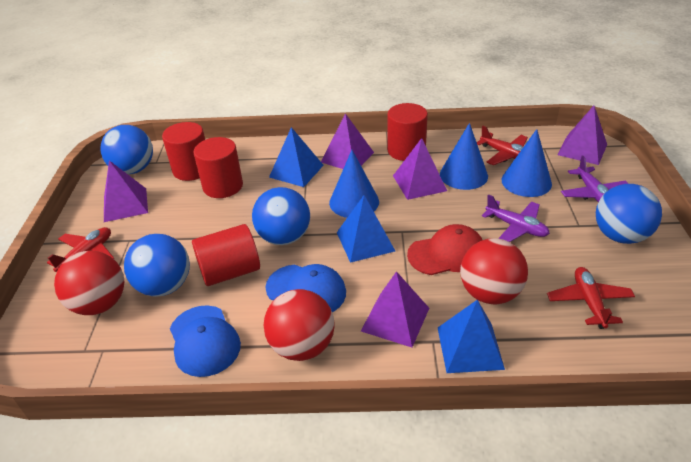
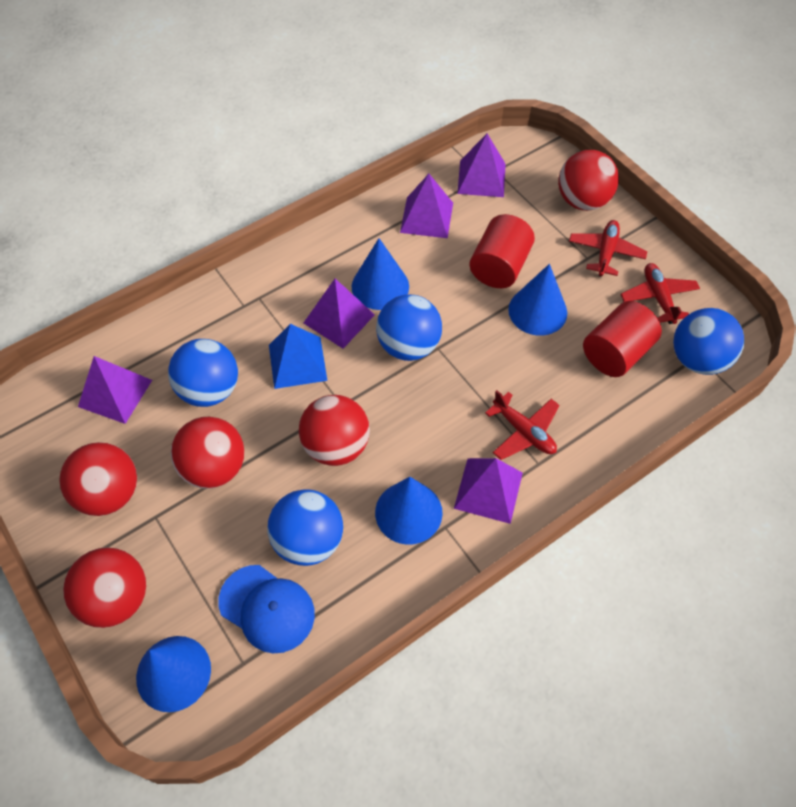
blue cap: 2 -> 1
blue cone: 3 -> 4
blue pyramid: 3 -> 1
purple plane: 2 -> 0
red ball: 3 -> 5
red cap: 1 -> 0
red cylinder: 4 -> 2

